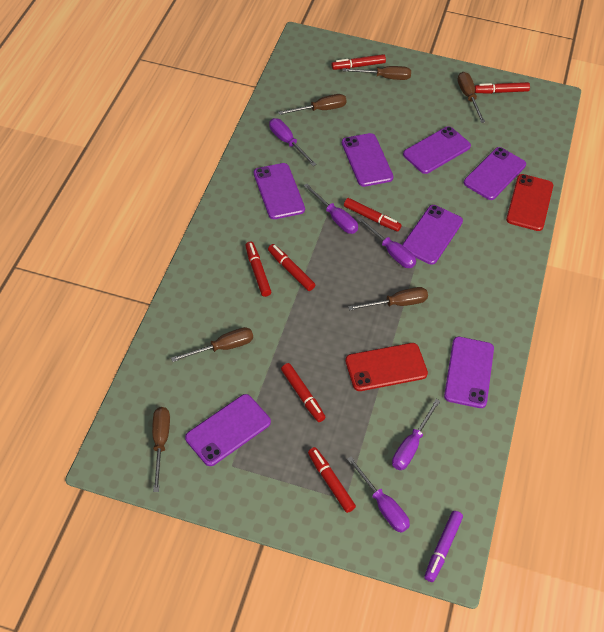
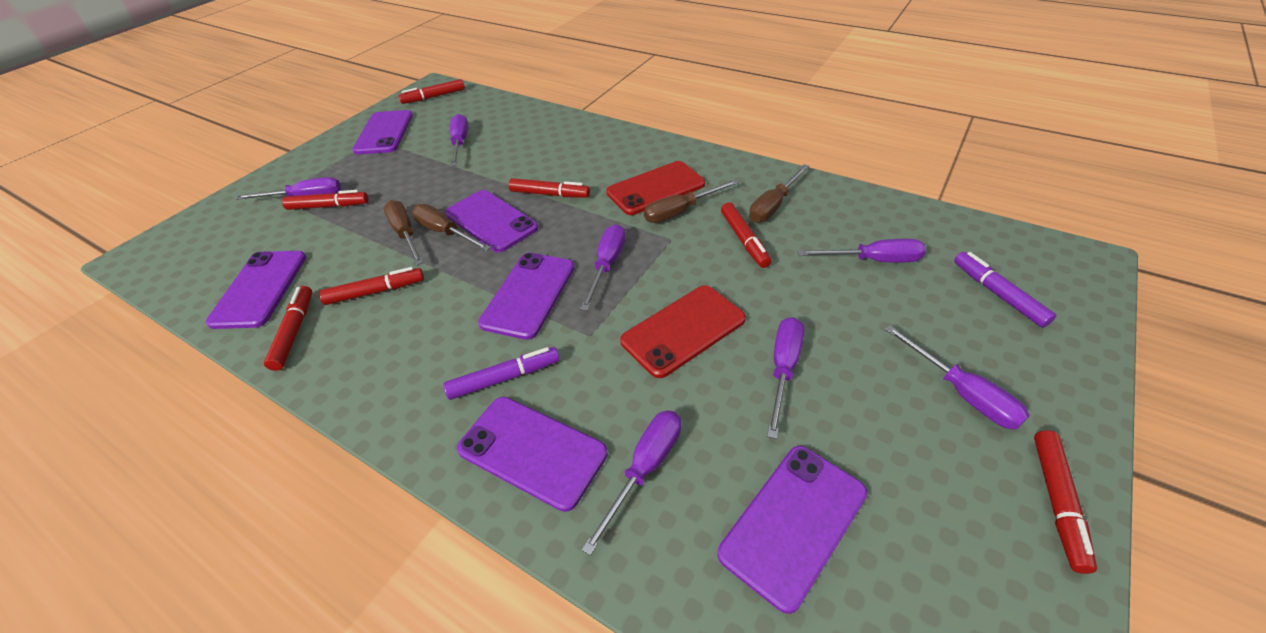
brown screwdriver: 6 -> 4
purple marker: 1 -> 2
purple phone: 7 -> 6
purple screwdriver: 5 -> 7

